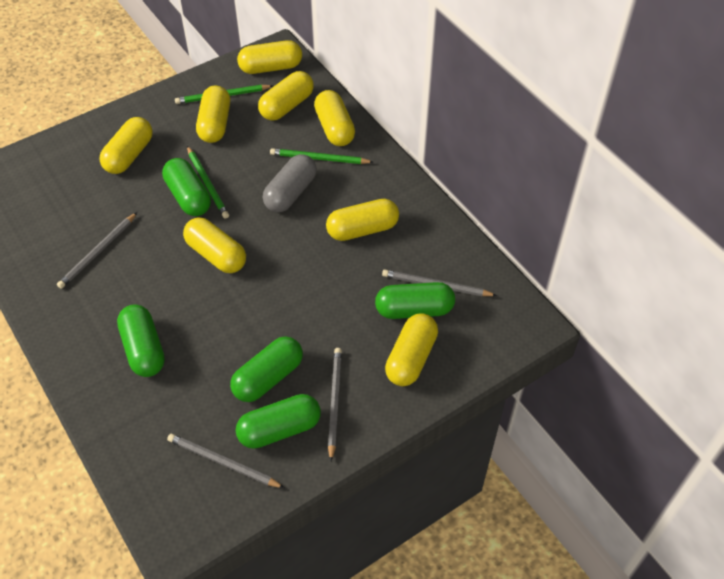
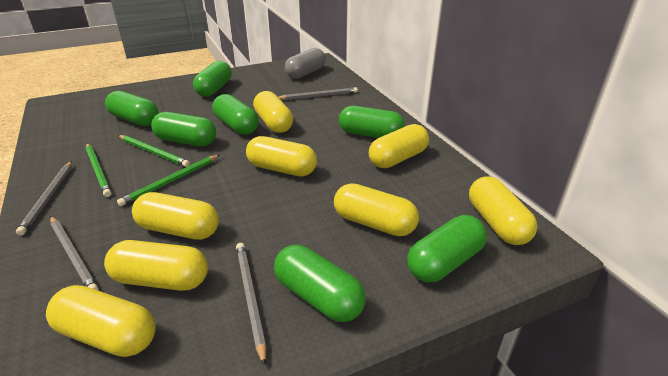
green capsule: 5 -> 7

